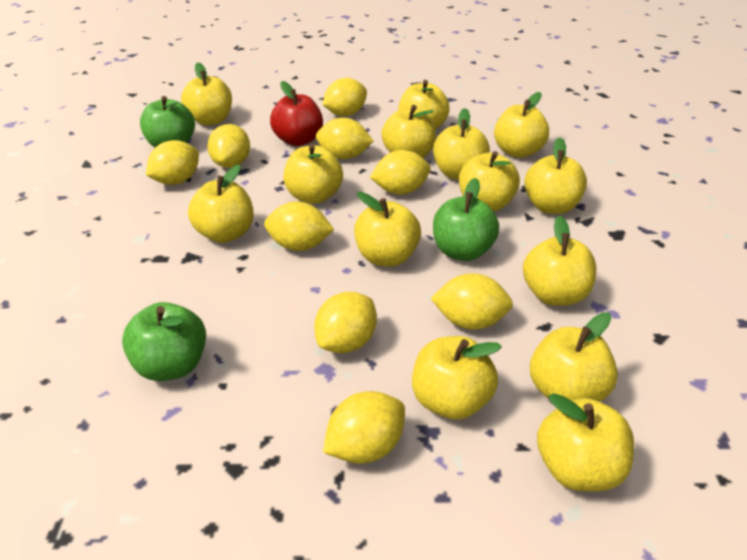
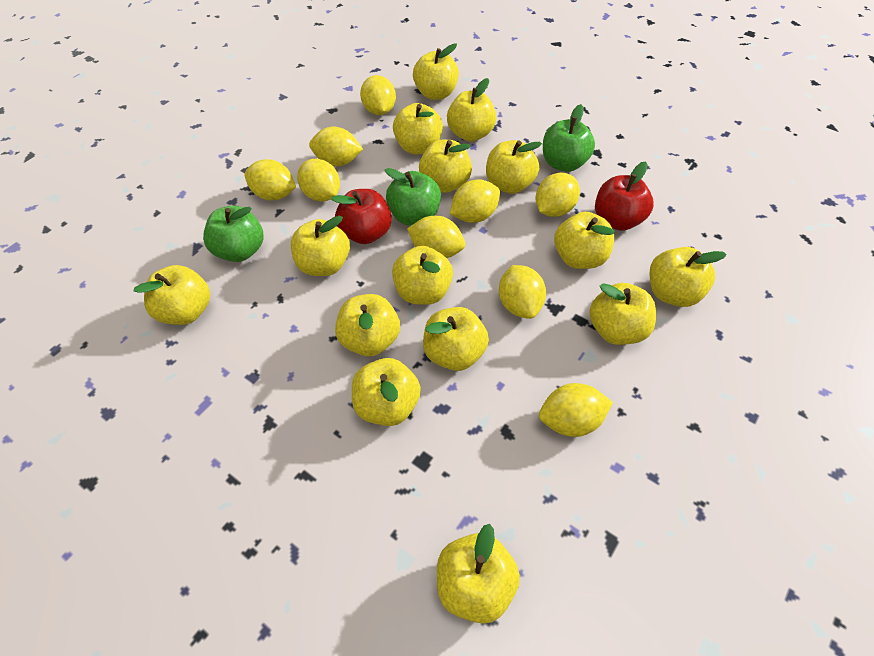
red apple: 1 -> 2
yellow apple: 14 -> 15

